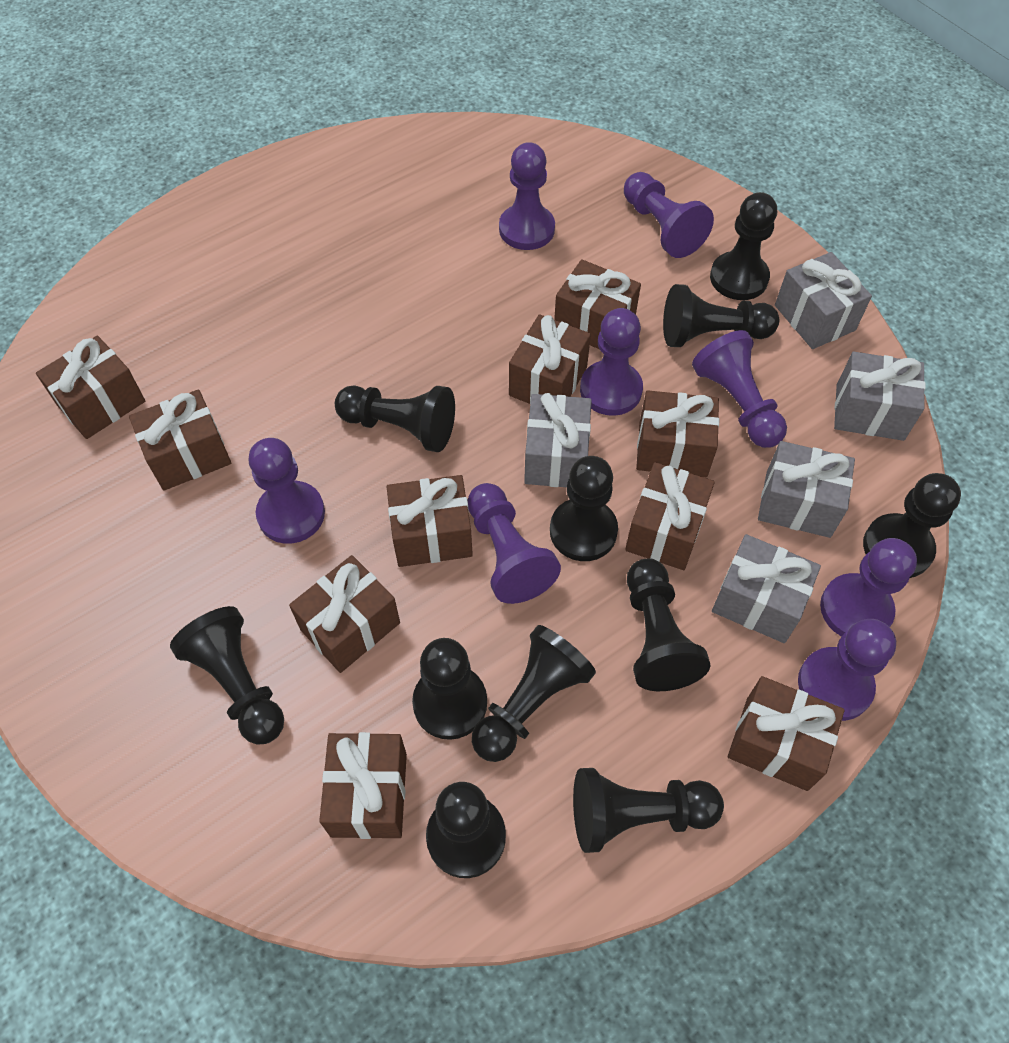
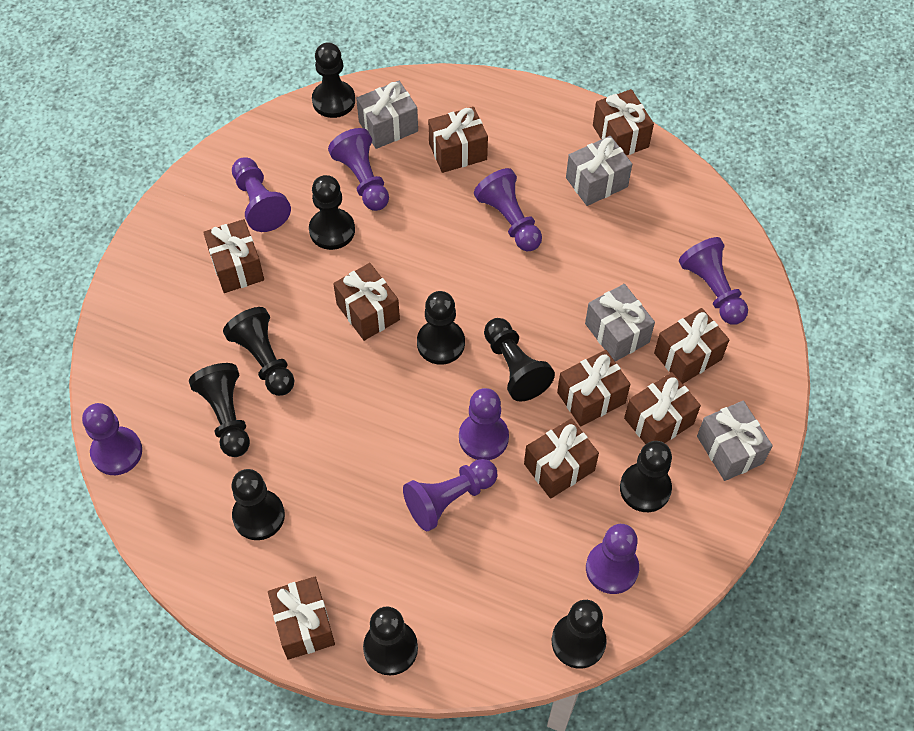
black pawn: 11 -> 10
brown gift: 10 -> 9
grey gift: 5 -> 4

